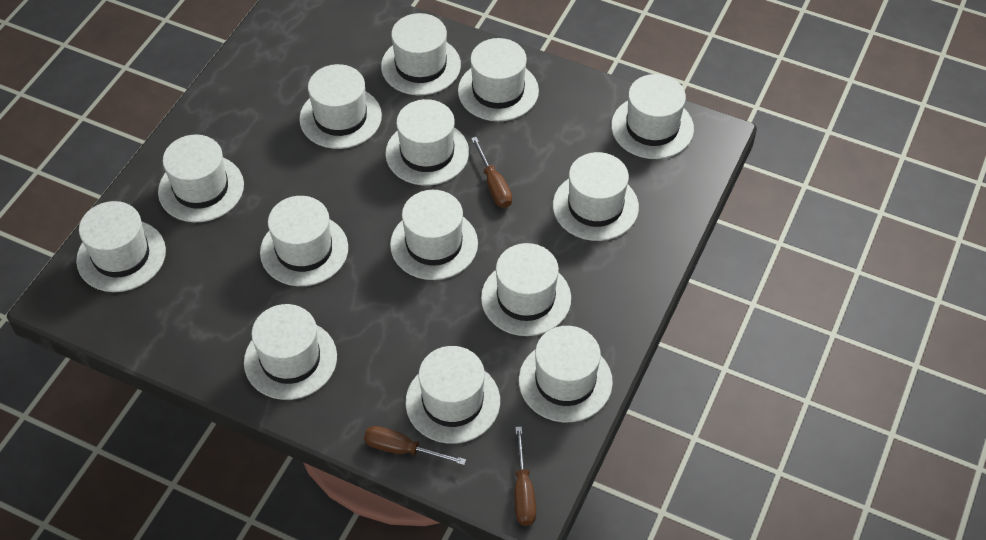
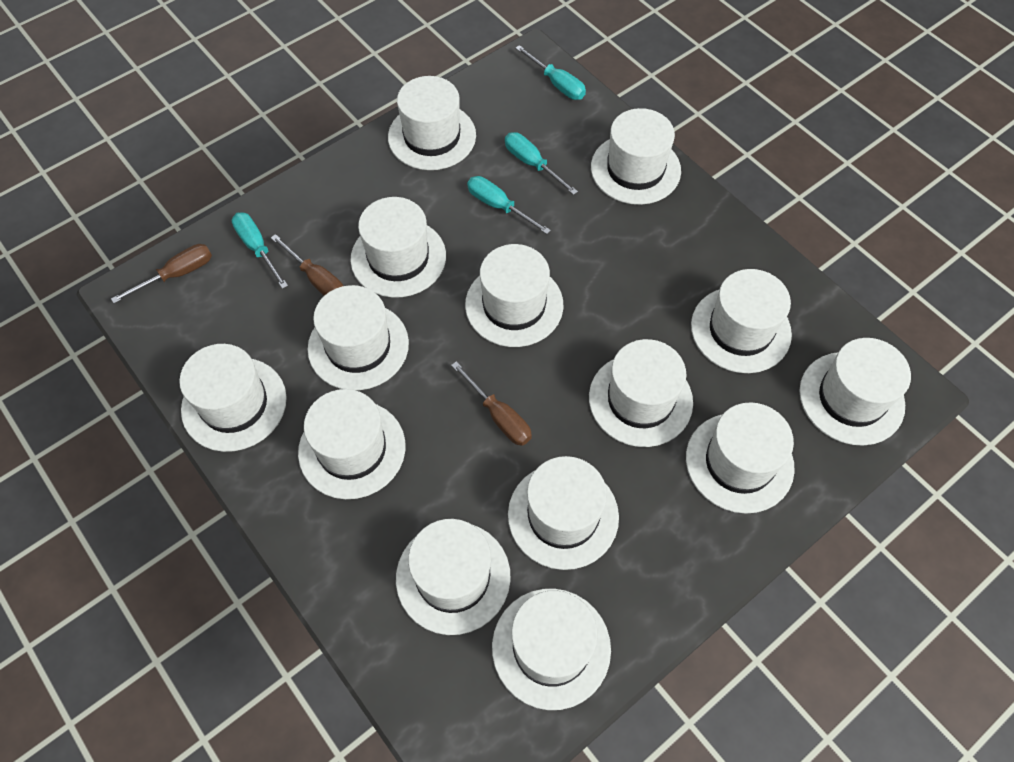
turquoise screwdriver: 0 -> 4

